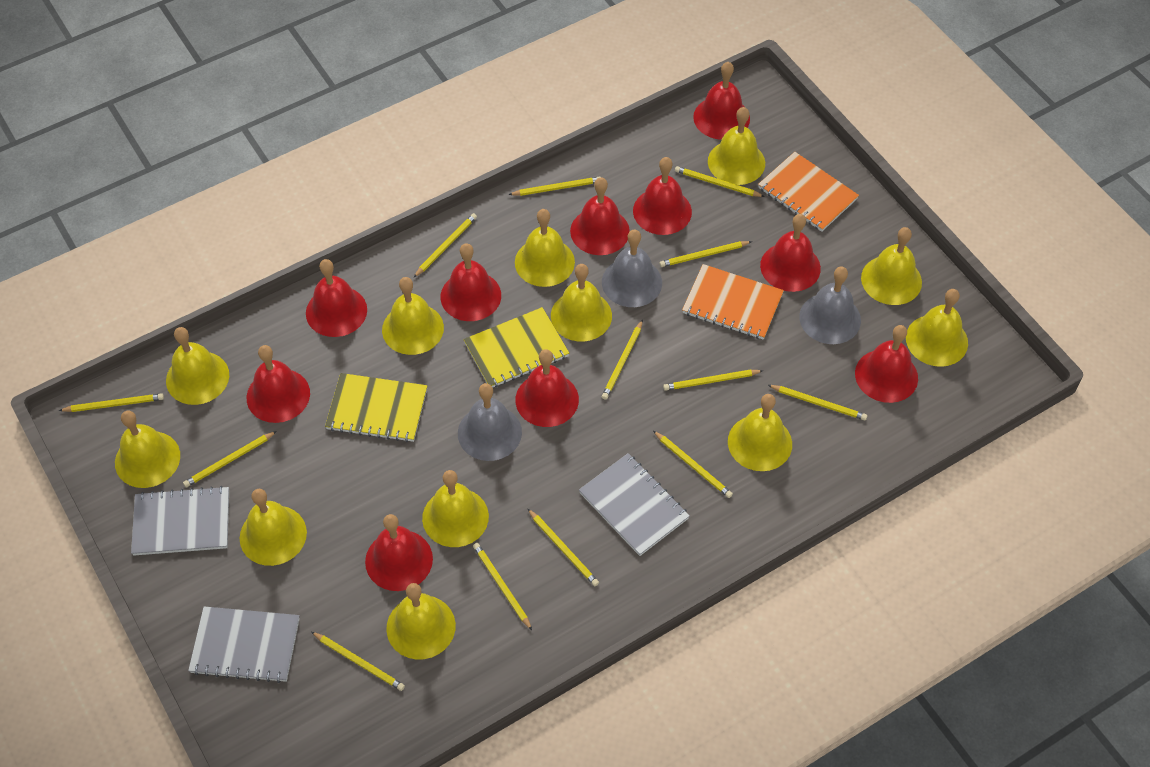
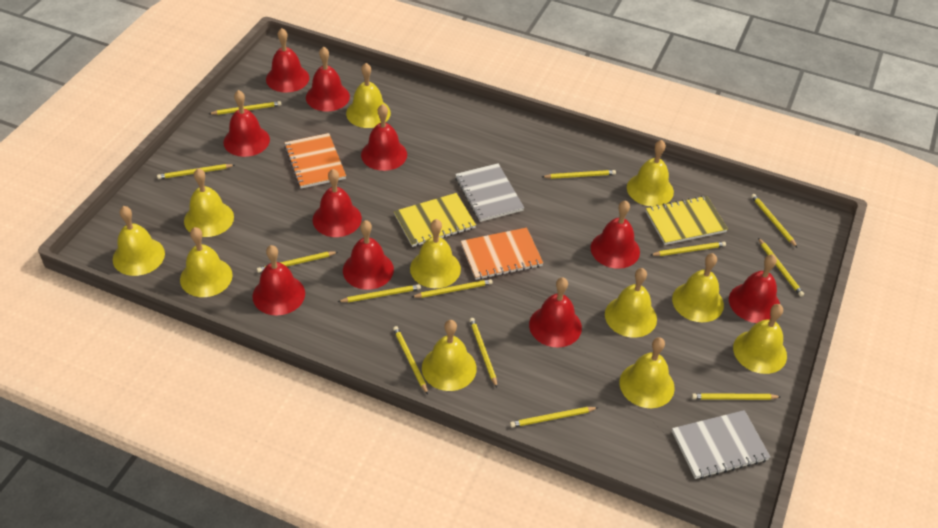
grey bell: 3 -> 0
grey notebook: 3 -> 2
yellow bell: 12 -> 11

